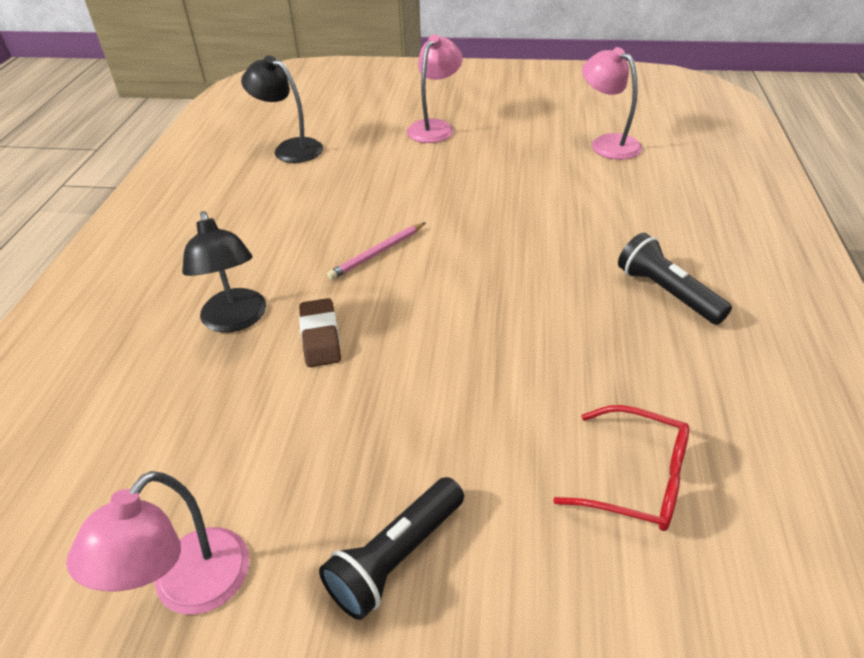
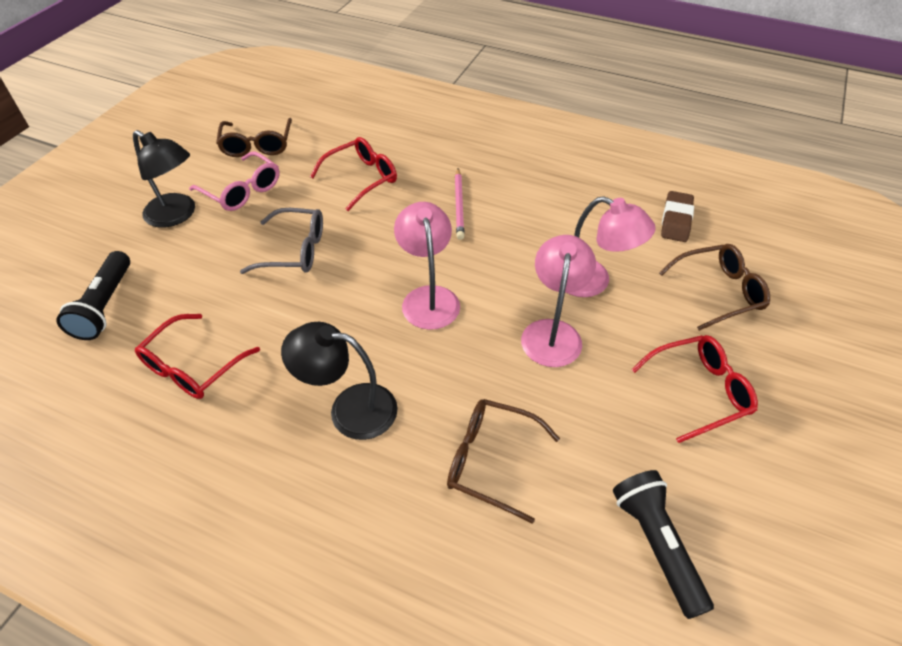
brown glasses: 0 -> 3
grey glasses: 0 -> 1
pink glasses: 0 -> 1
red glasses: 1 -> 3

